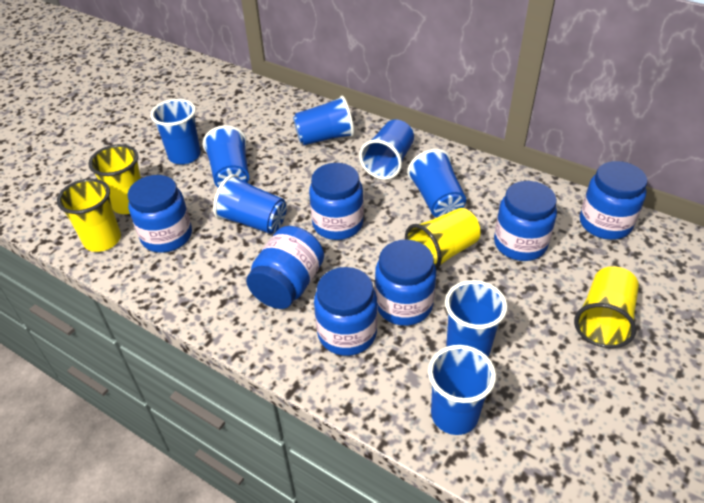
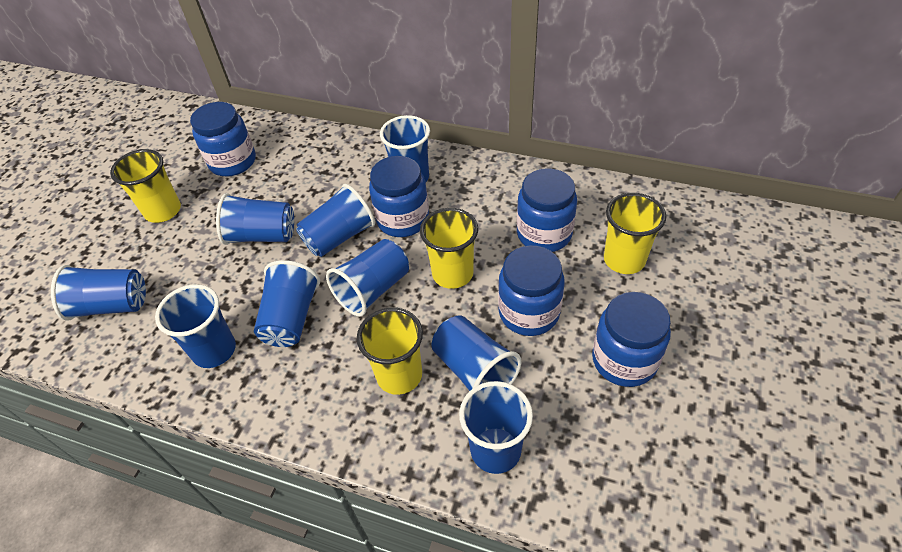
blue cup: 8 -> 9
blue jar: 7 -> 5

